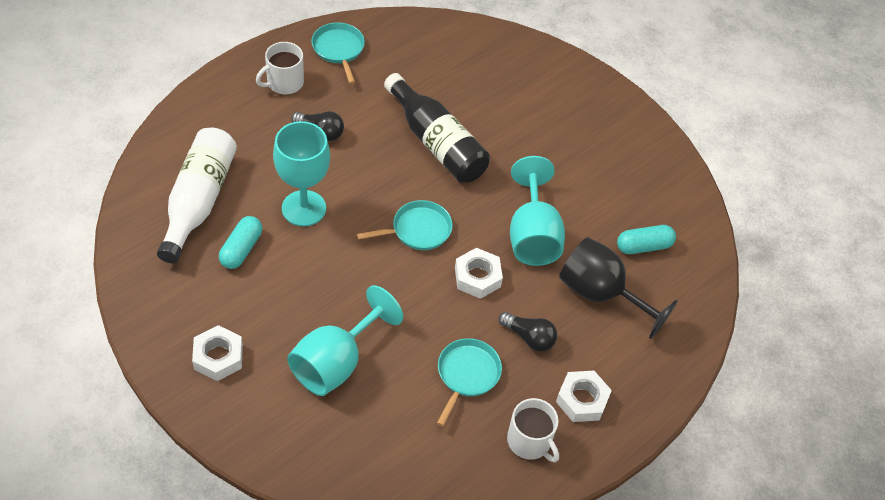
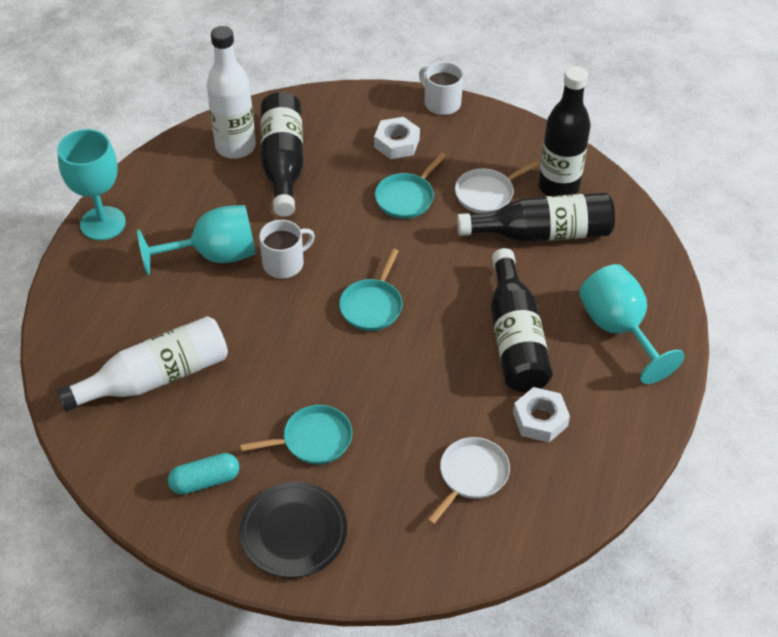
black bottle: 1 -> 4
black goblet: 1 -> 0
black light bulb: 2 -> 0
black plate: 0 -> 1
turquoise capsule: 2 -> 1
white bottle: 1 -> 2
white nut: 3 -> 2
white pan: 0 -> 2

